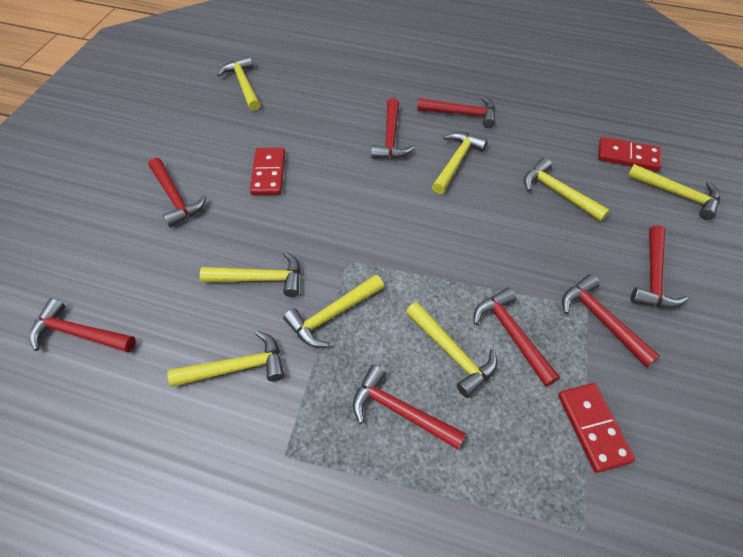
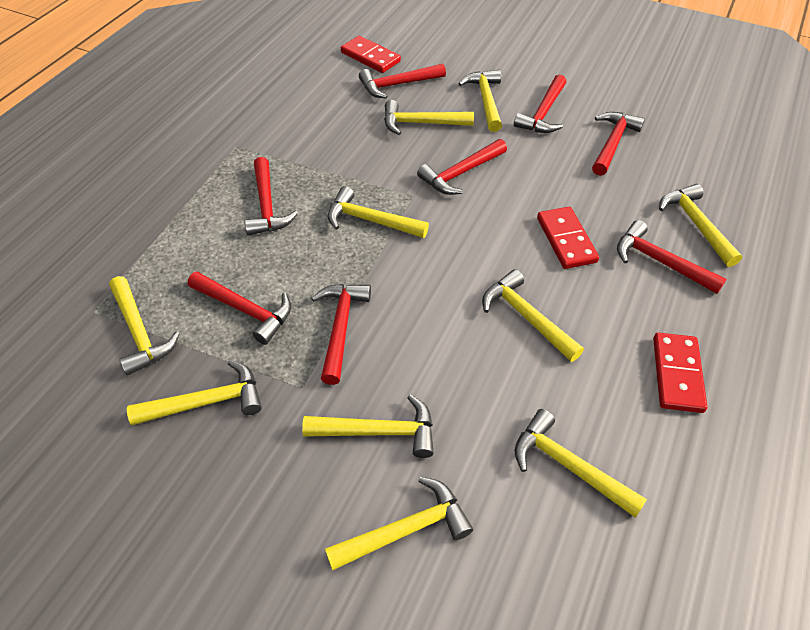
yellow hammer: 8 -> 10

